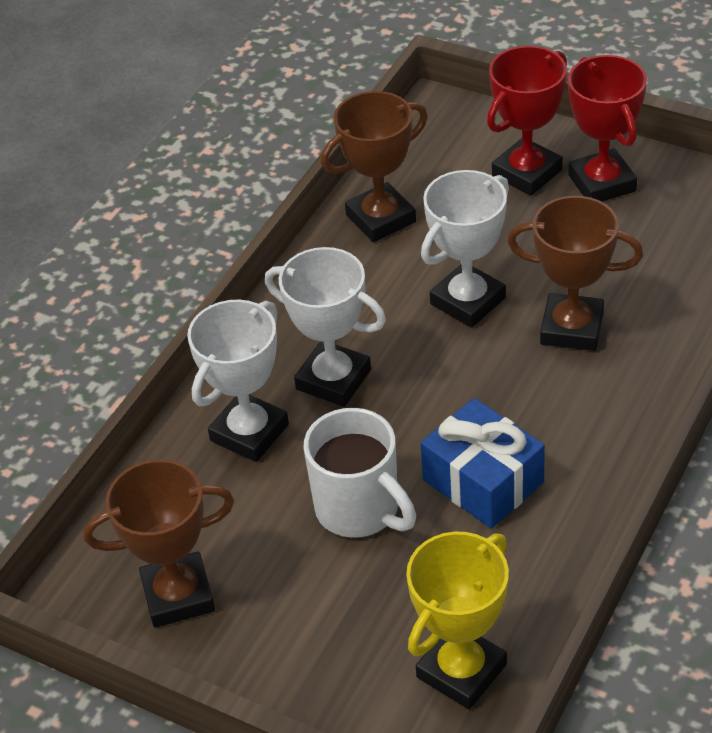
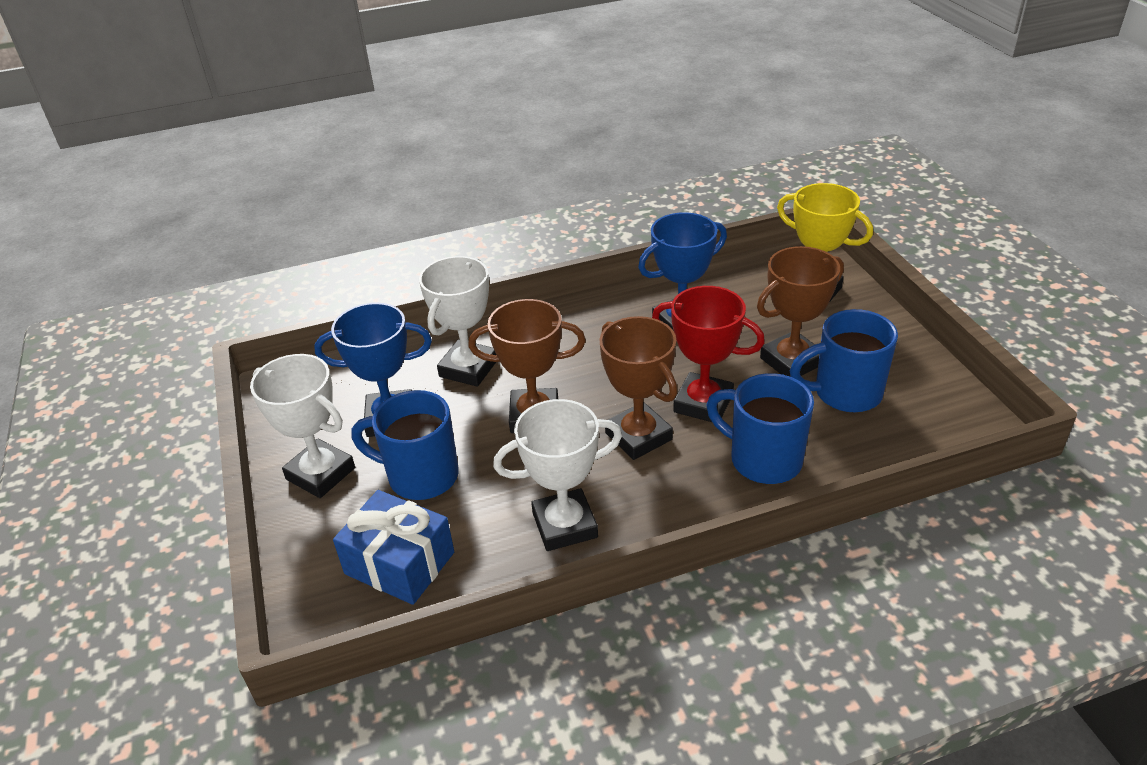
blue mug: 0 -> 3
blue trophy: 0 -> 2
red trophy: 2 -> 1
white mug: 1 -> 0

